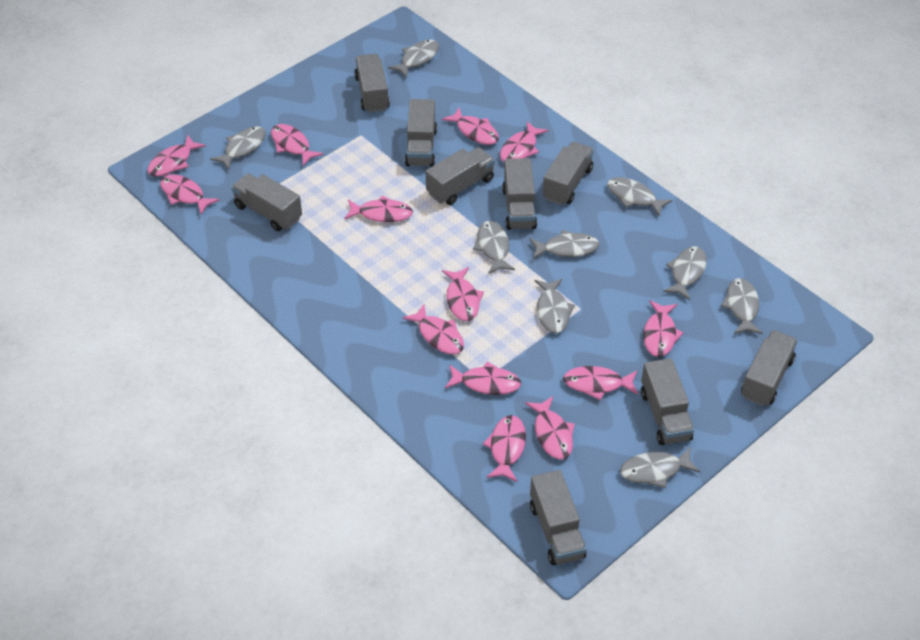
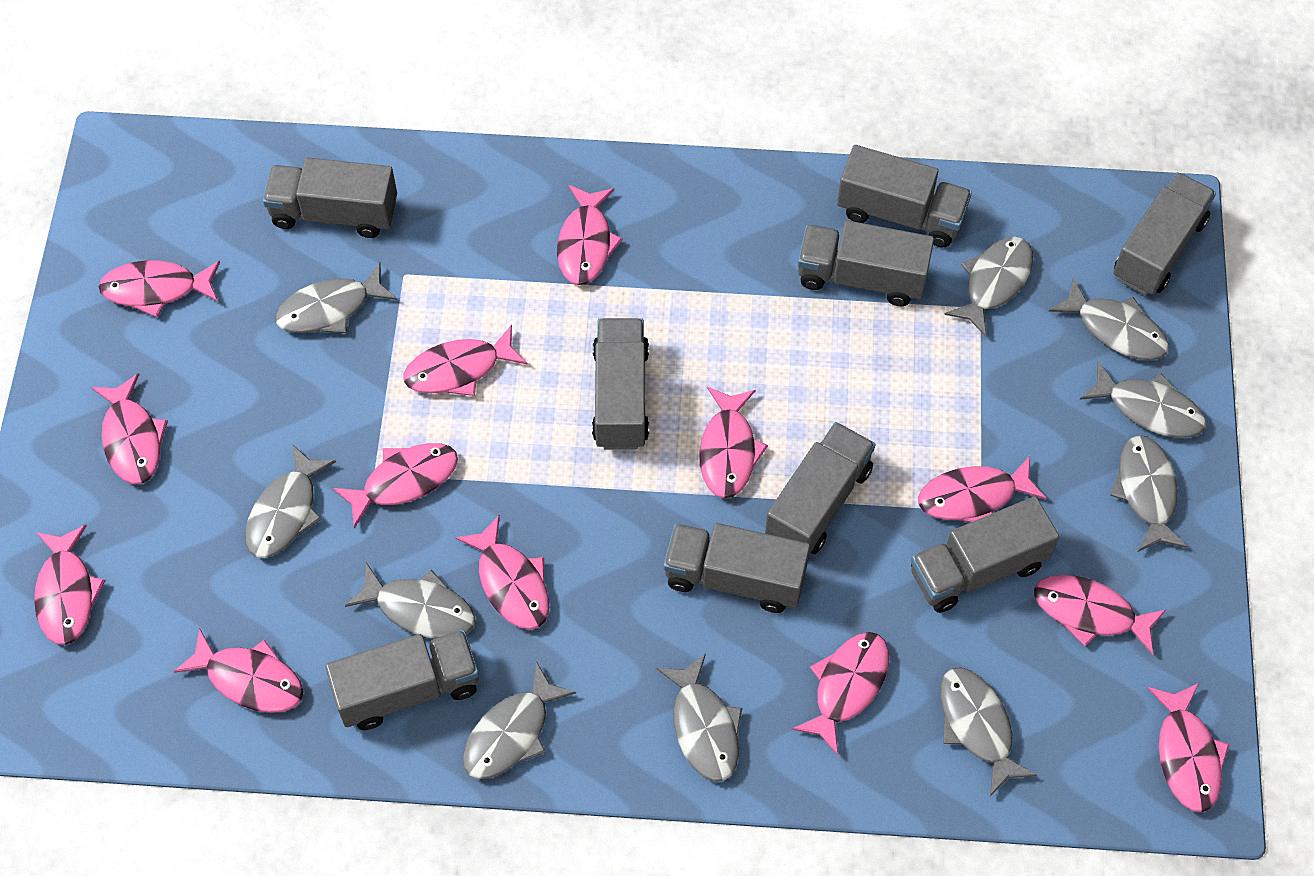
grey fish: 9 -> 10

